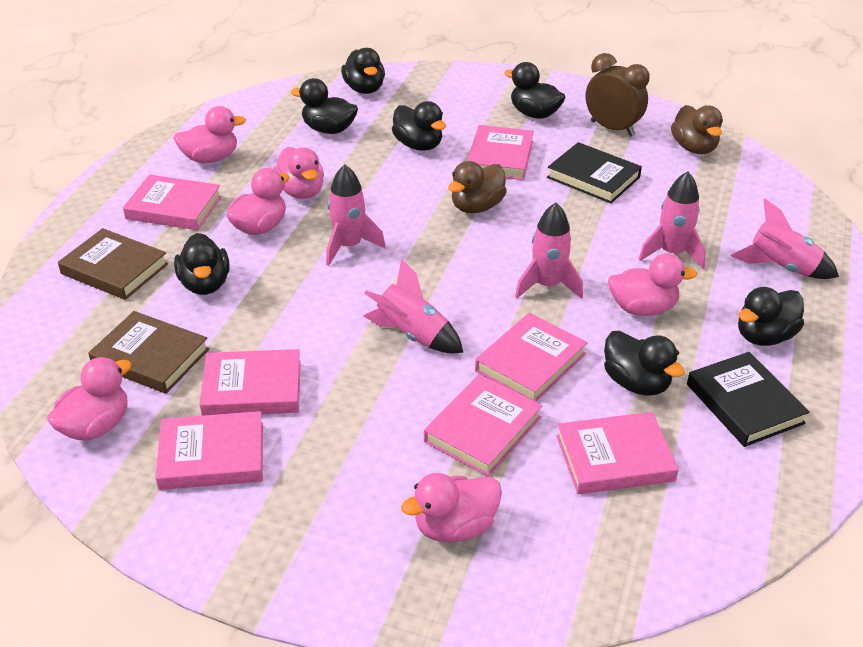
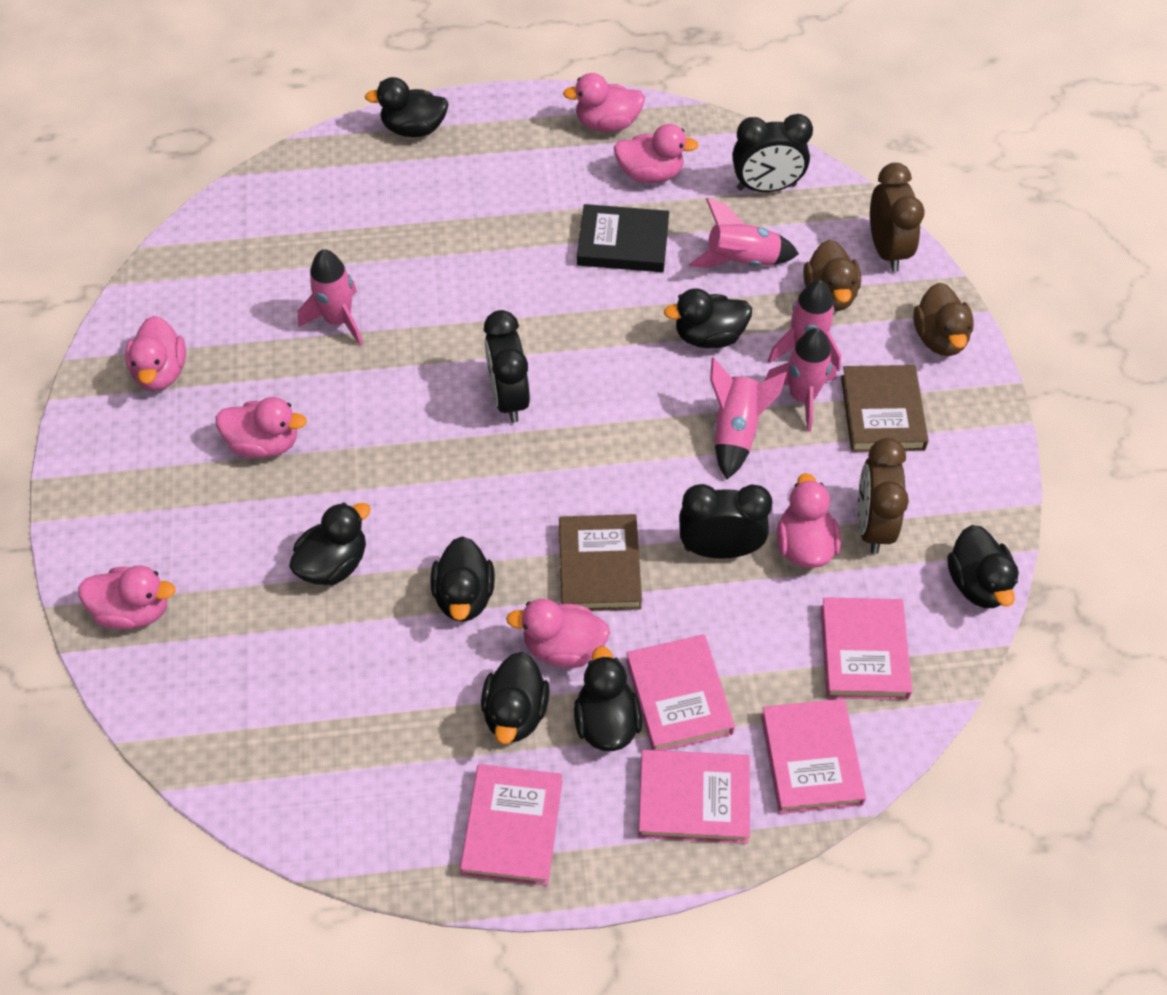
black book: 2 -> 1
black clock: 0 -> 3
brown clock: 1 -> 2
pink book: 7 -> 5
pink duck: 6 -> 7

